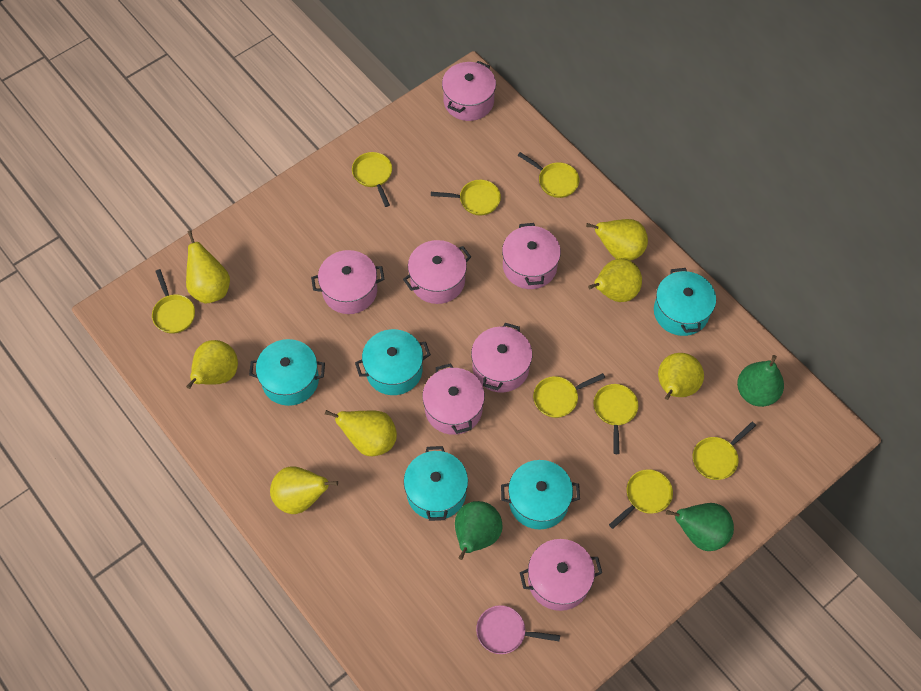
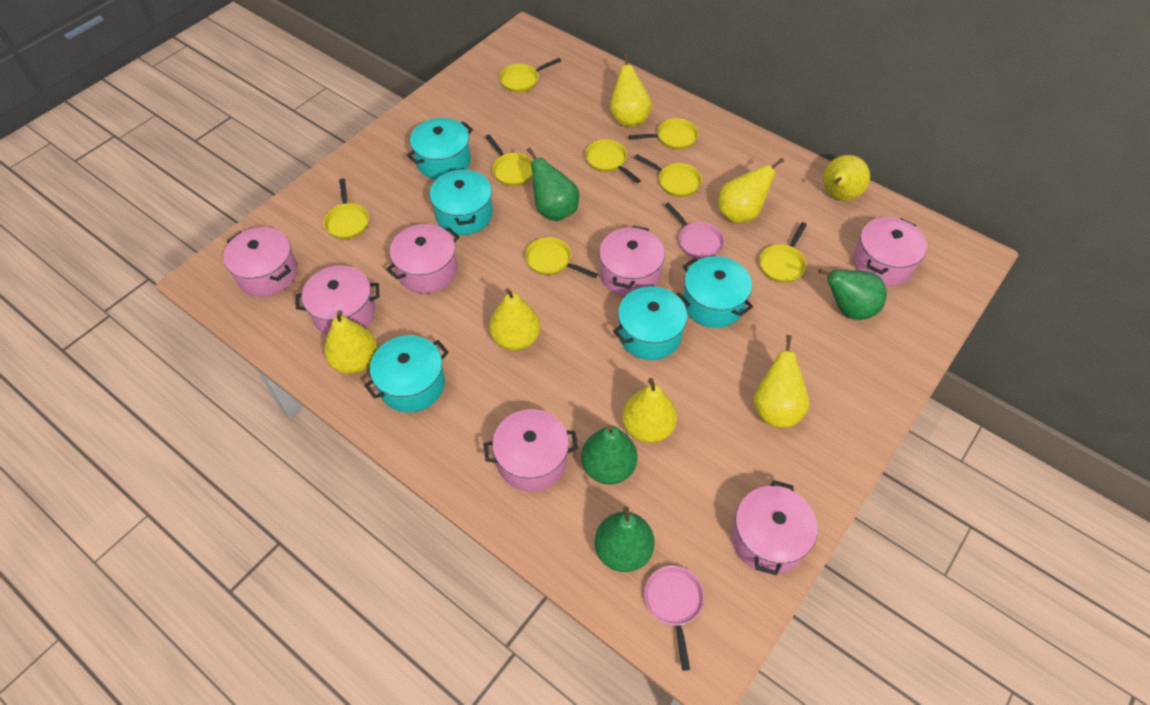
green pear: 3 -> 4
pink pan: 1 -> 2

